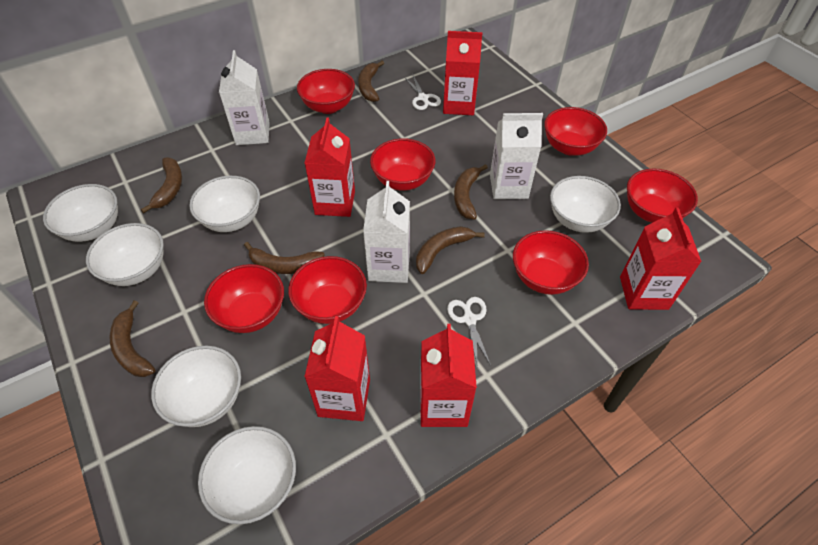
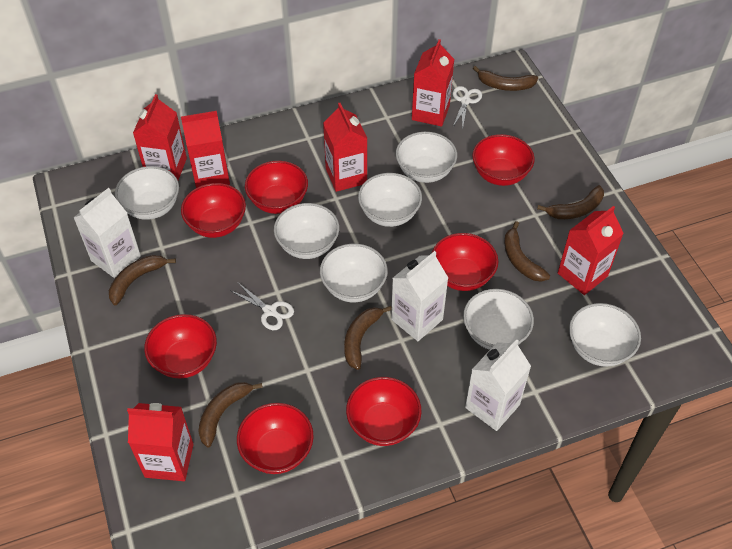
red carton: 5 -> 6
white bowl: 6 -> 7

